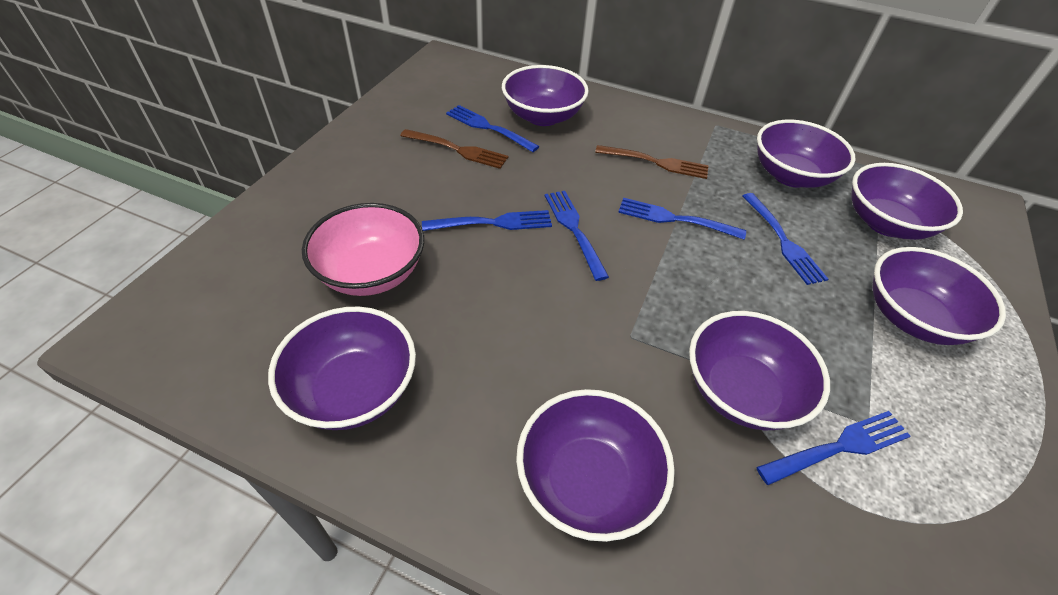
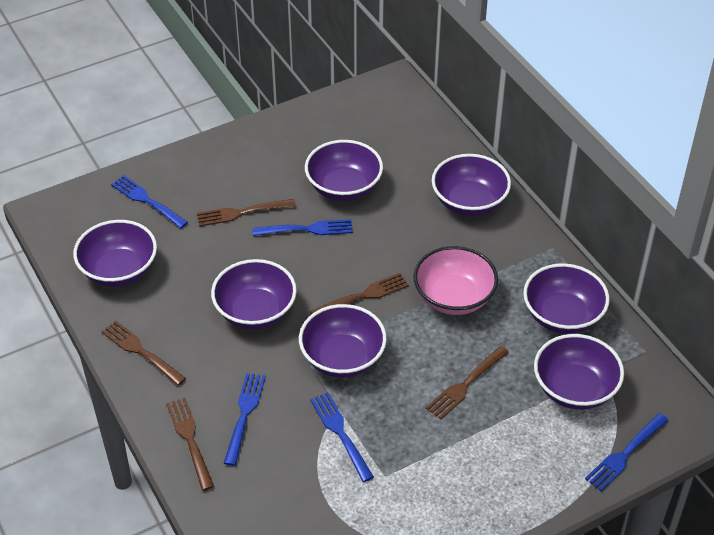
blue fork: 6 -> 5
brown fork: 2 -> 5

